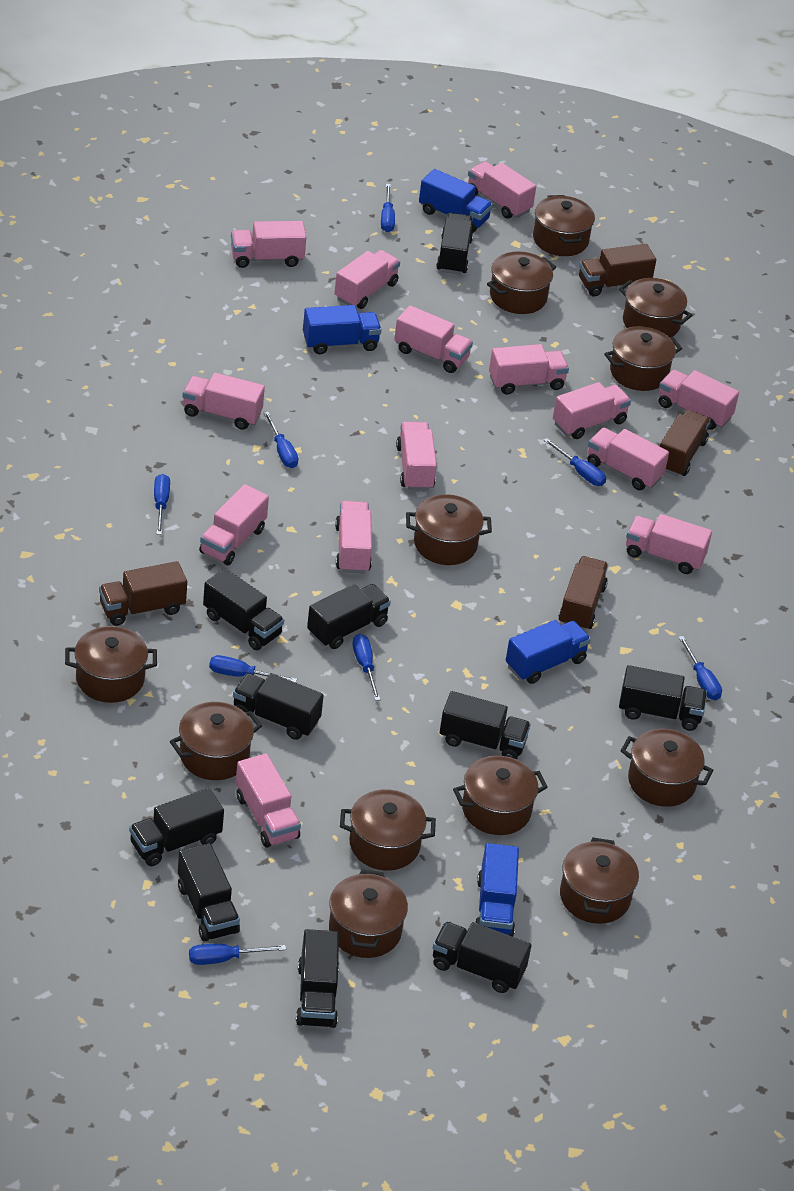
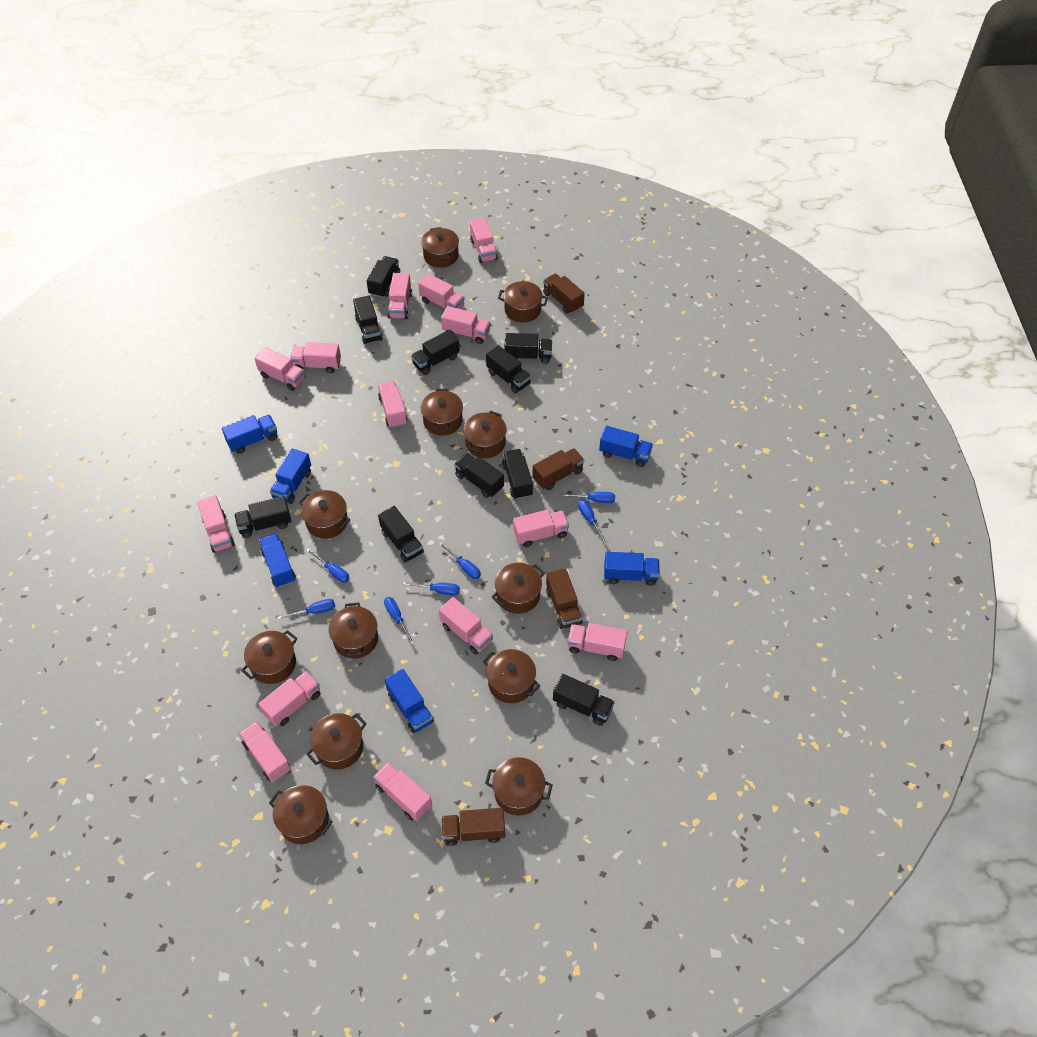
blue screwdriver: 8 -> 7
blue truck: 4 -> 6

